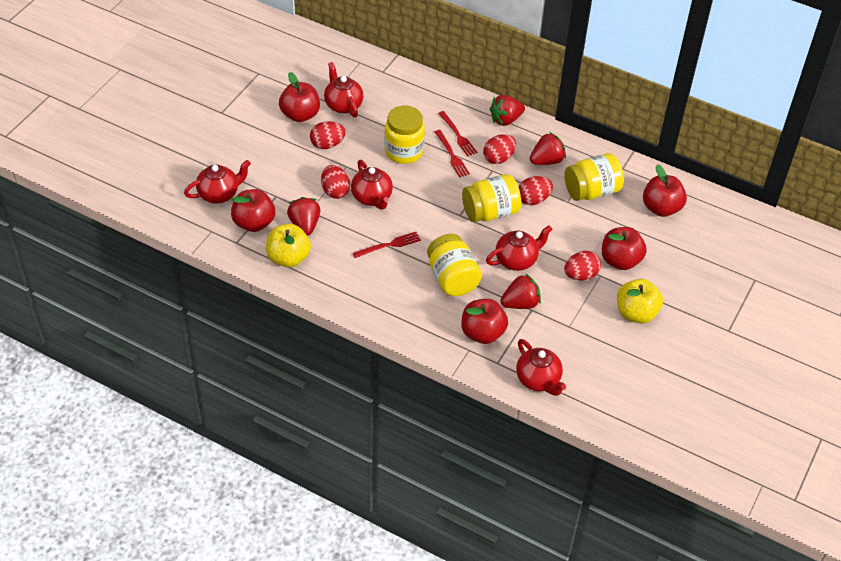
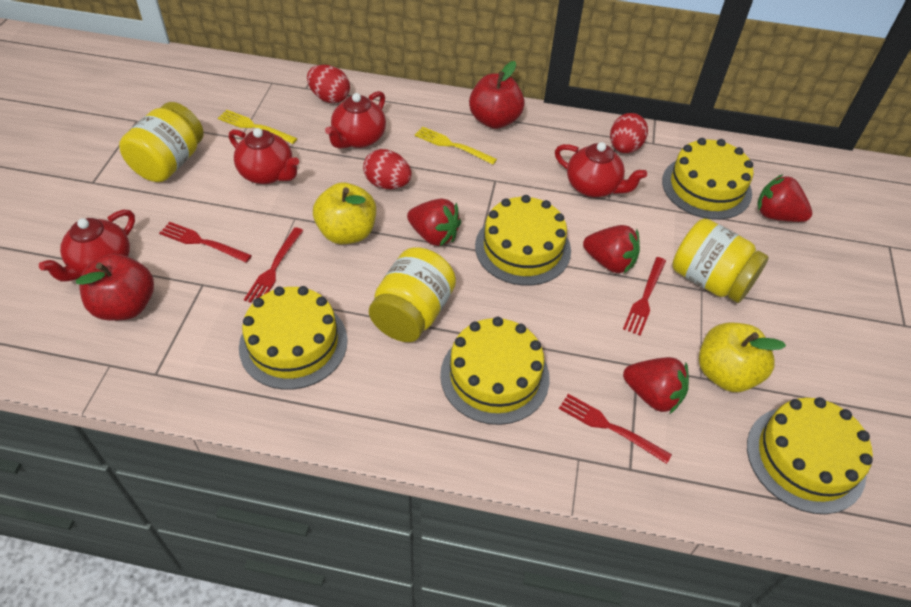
red apple: 5 -> 2
red egg: 5 -> 3
red fork: 3 -> 4
red teapot: 5 -> 4
yellow cake: 0 -> 5
yellow fork: 0 -> 2
yellow jar: 4 -> 3

